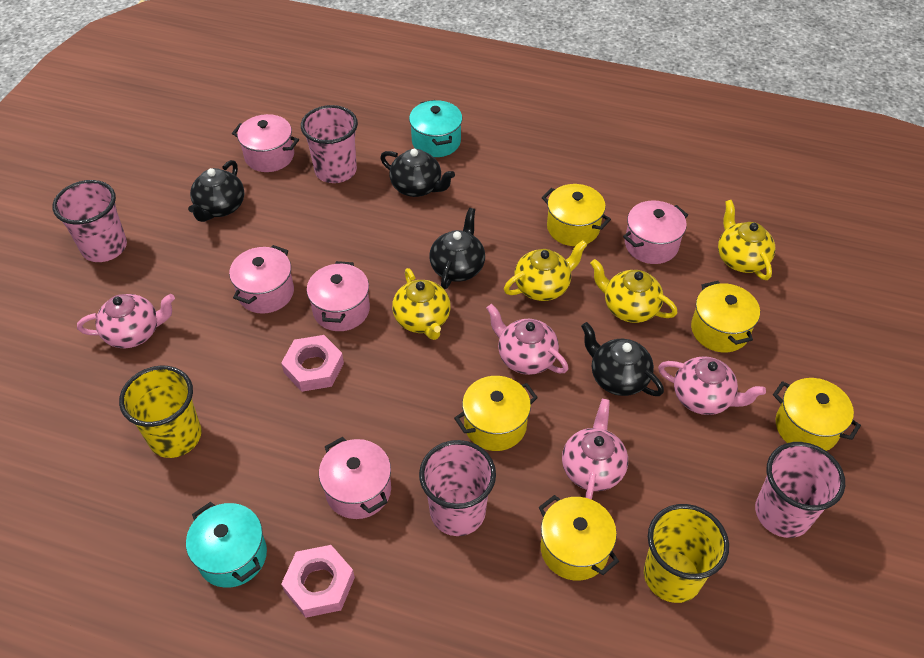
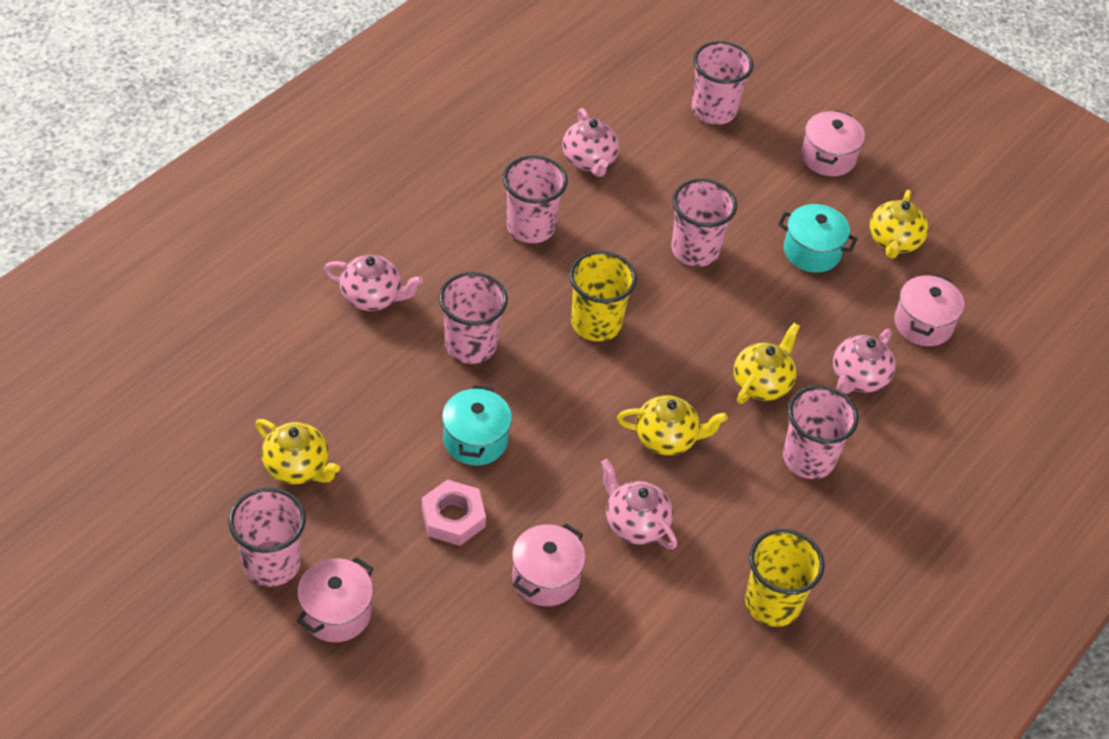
black teapot: 4 -> 0
pink cup: 4 -> 6
pink nut: 2 -> 1
pink pot: 5 -> 4
yellow pot: 5 -> 0

